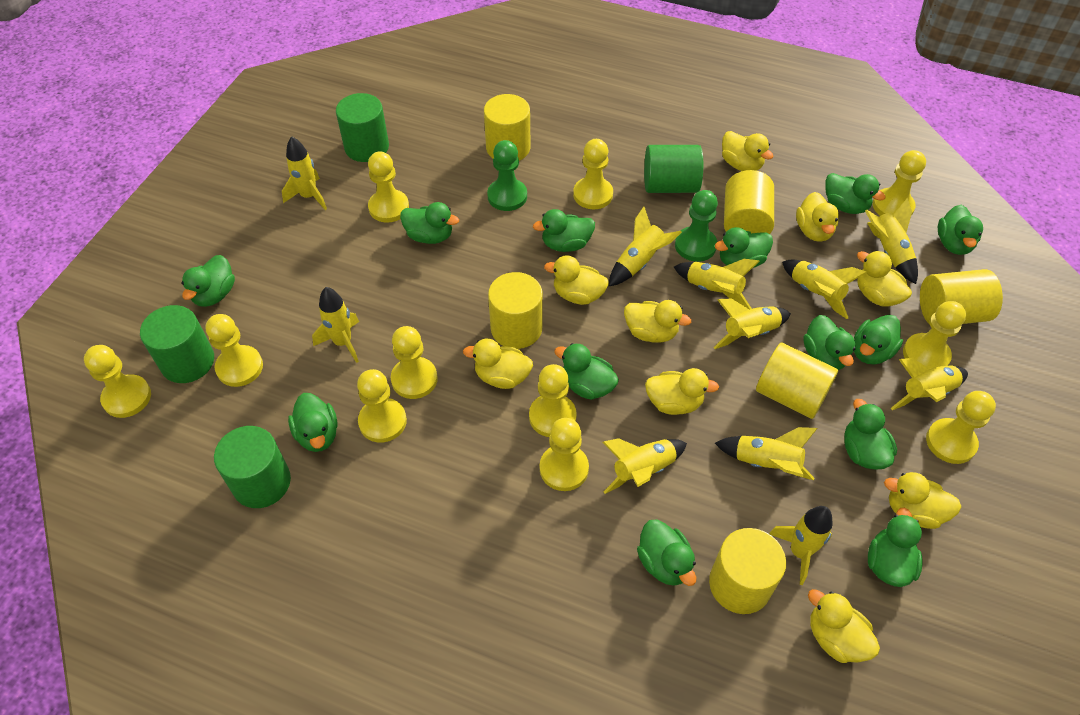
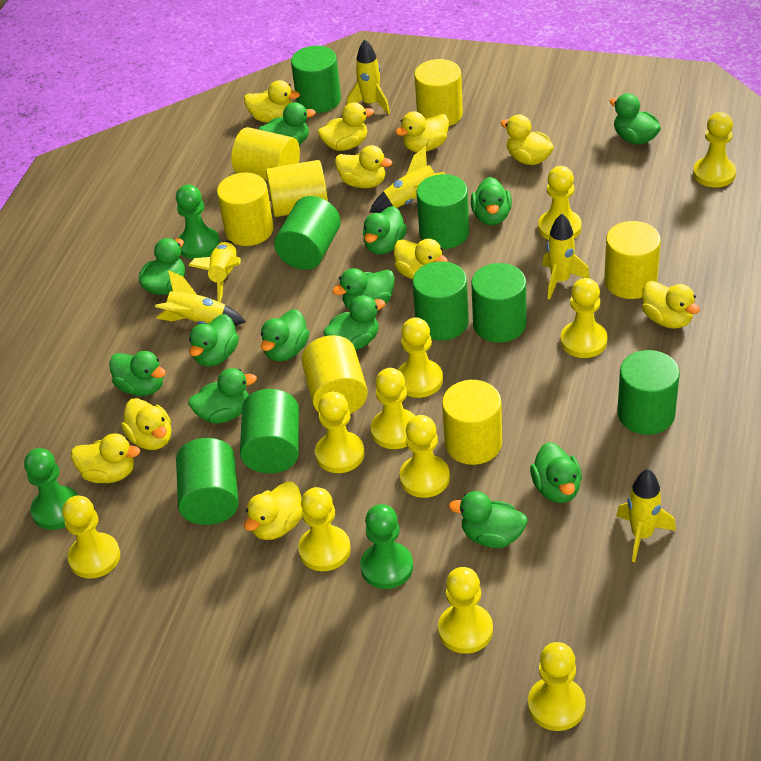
green cylinder: 4 -> 8
green pawn: 2 -> 3
yellow cylinder: 6 -> 7
yellow duck: 9 -> 10
yellow rocket: 11 -> 6

